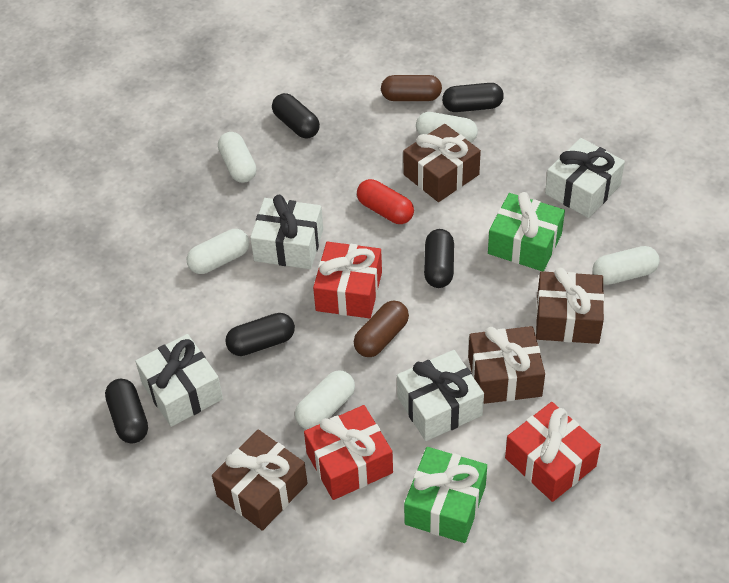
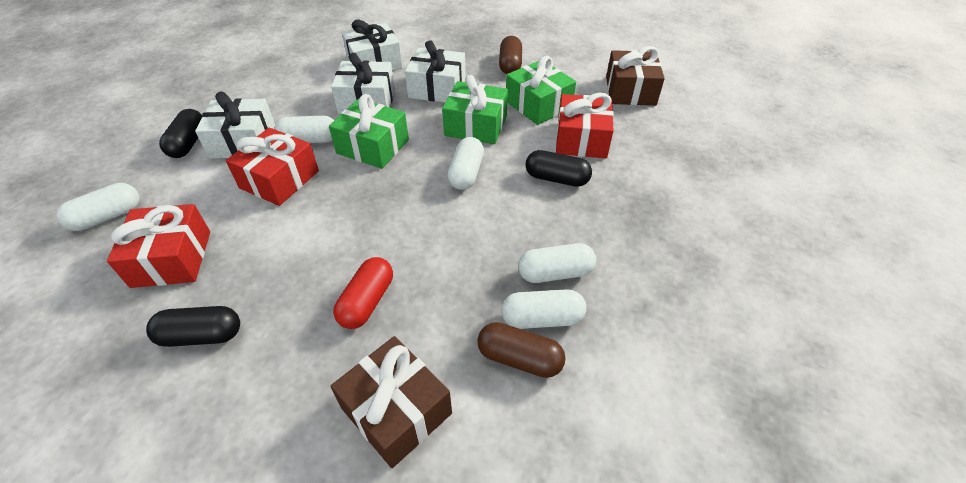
black capsule: 5 -> 3
brown gift: 4 -> 2
green gift: 2 -> 3

